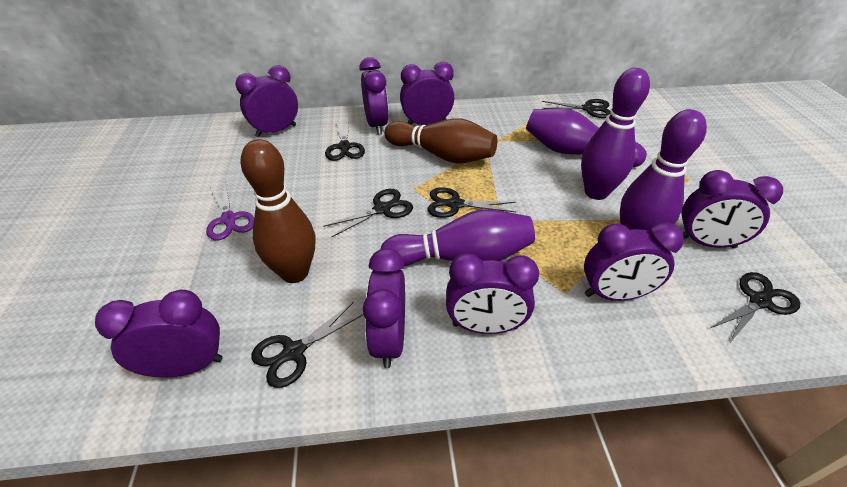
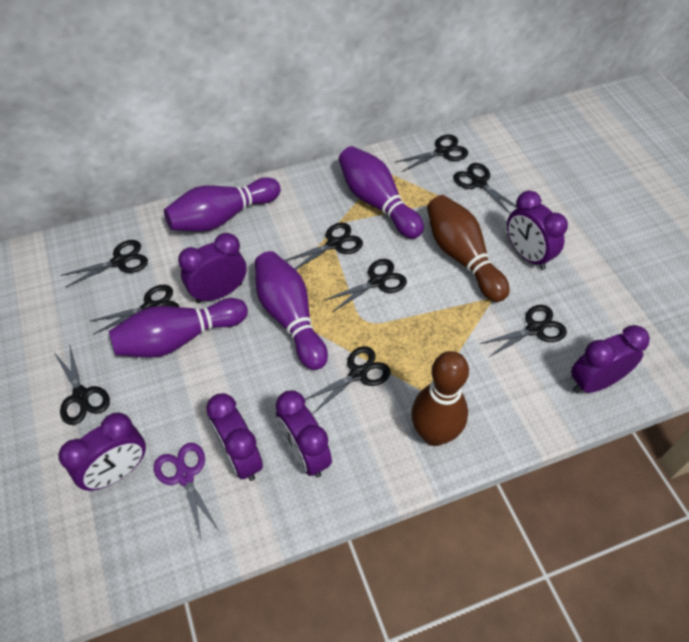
black scissors: 6 -> 9
purple clock: 8 -> 6

